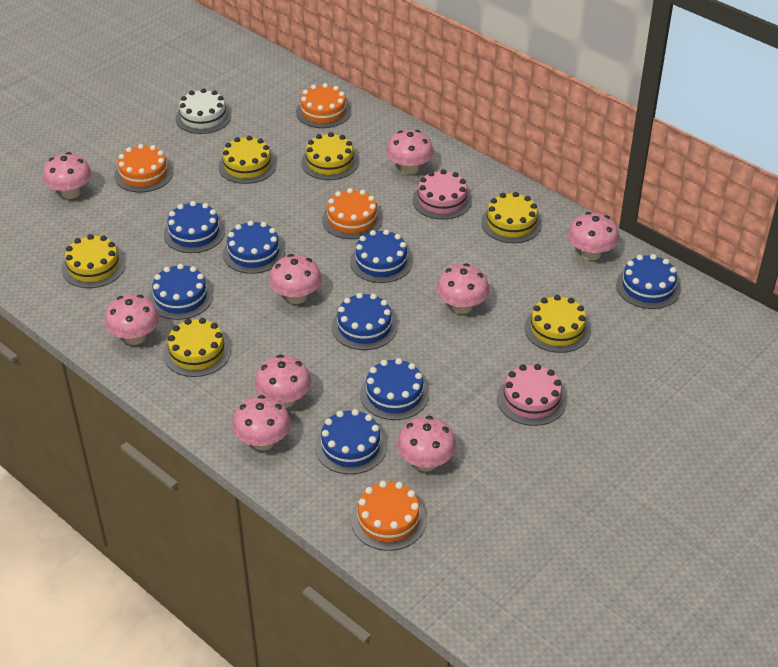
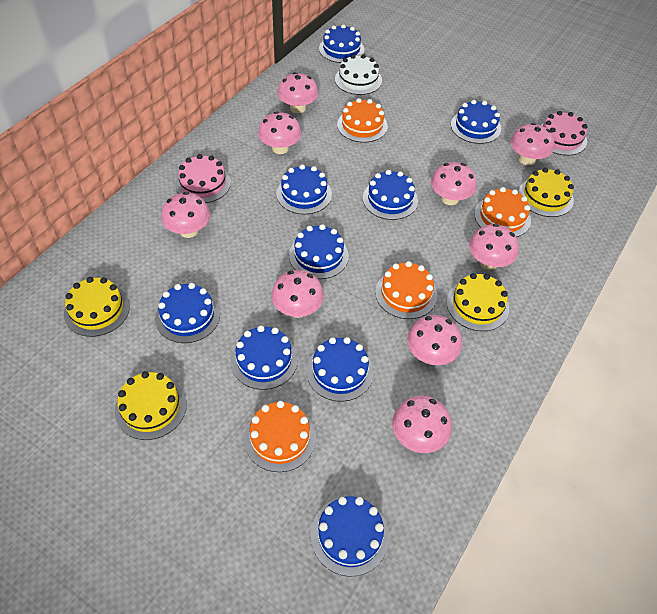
blue cake: 8 -> 9
yellow cake: 6 -> 4

